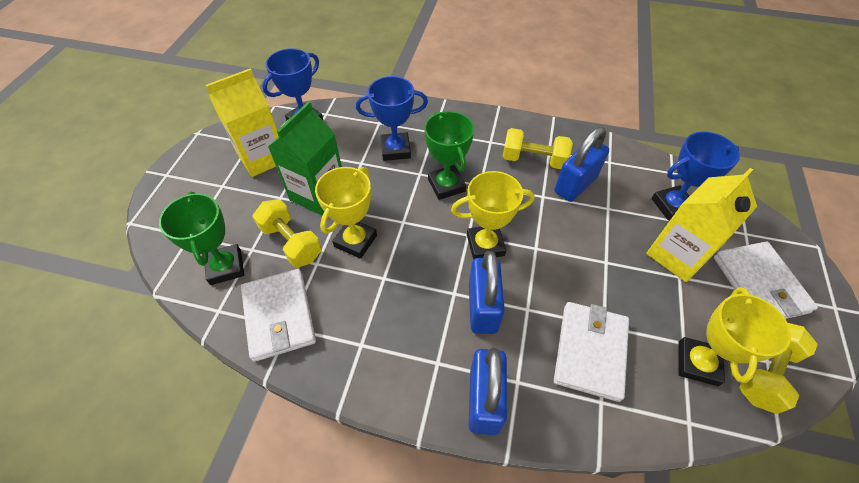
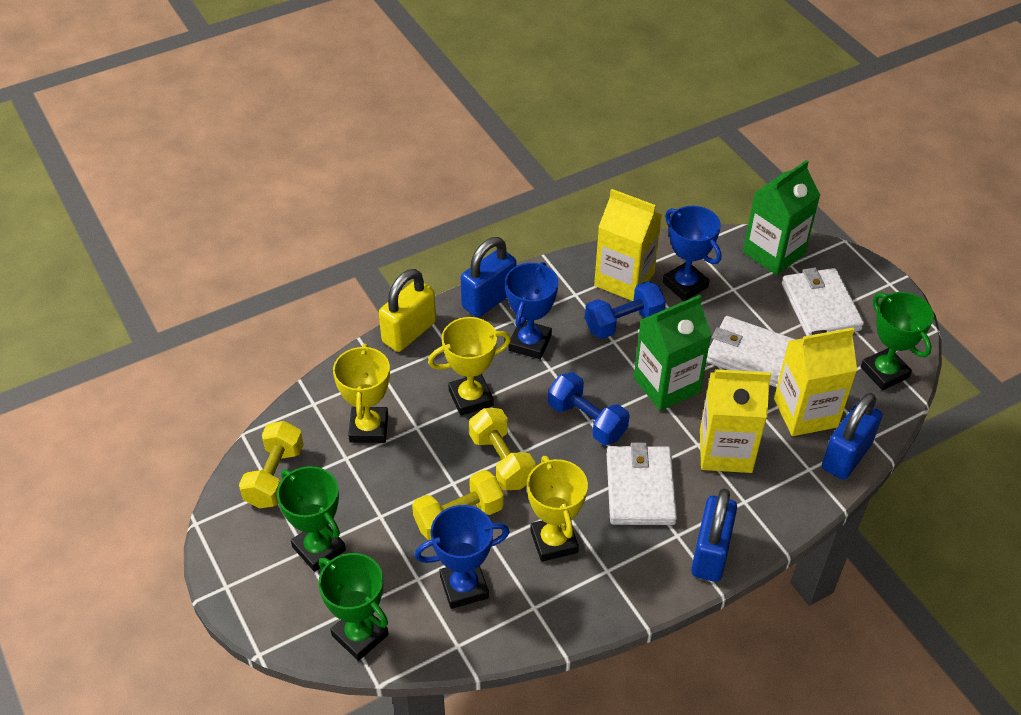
blue dumbbell: 0 -> 2
green carton: 1 -> 2
green trophy: 2 -> 3
yellow carton: 2 -> 3
yellow padlock: 0 -> 1

